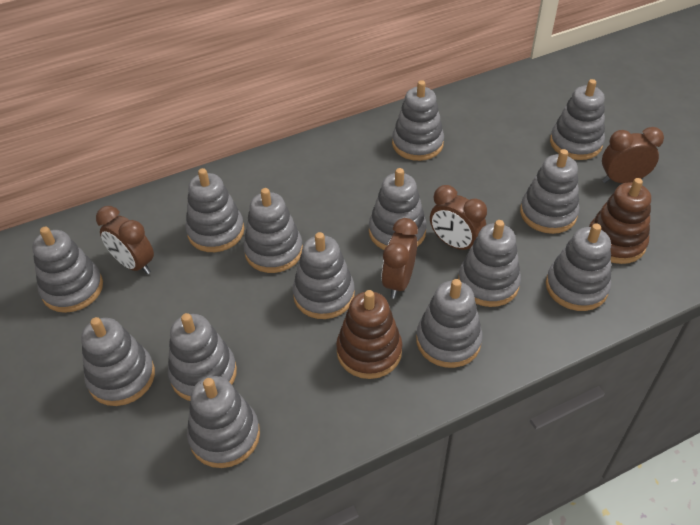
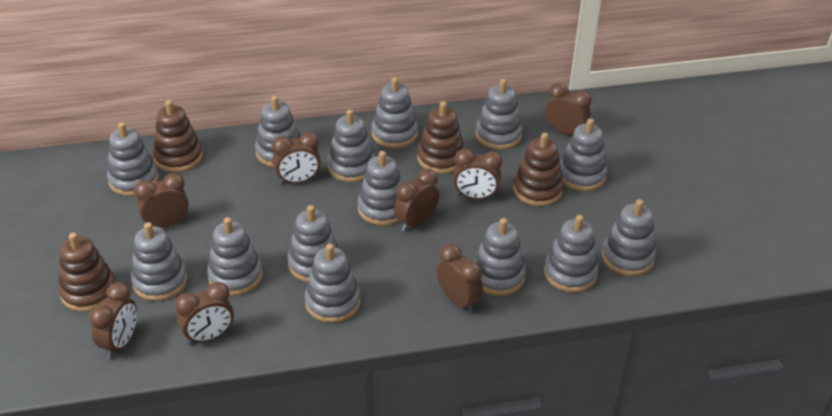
brown clock: 4 -> 8
brown stacking toy: 2 -> 4

